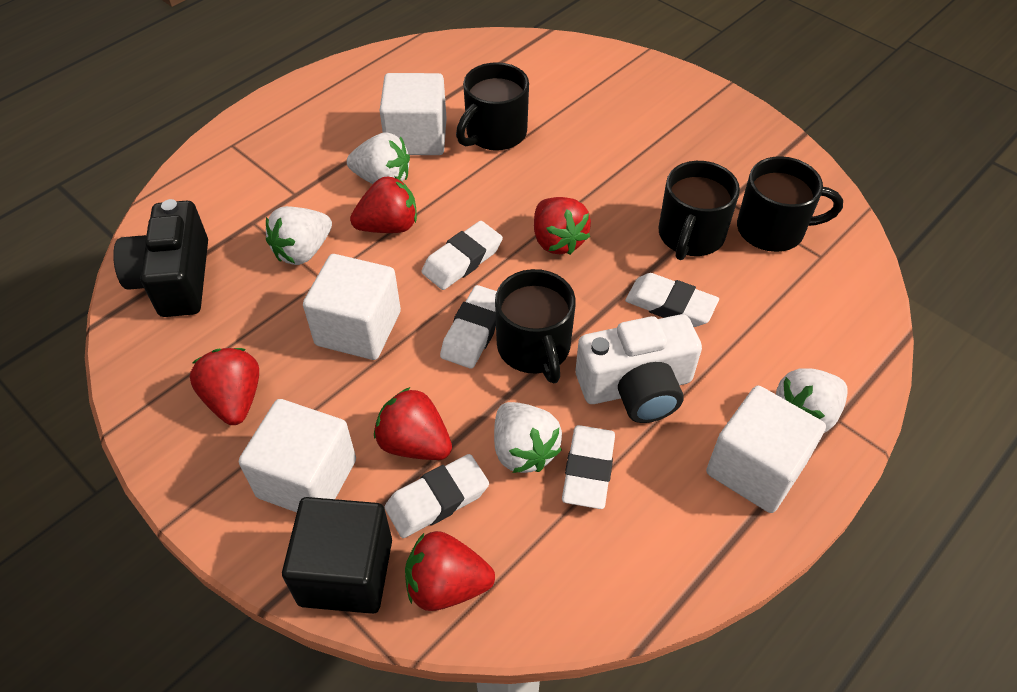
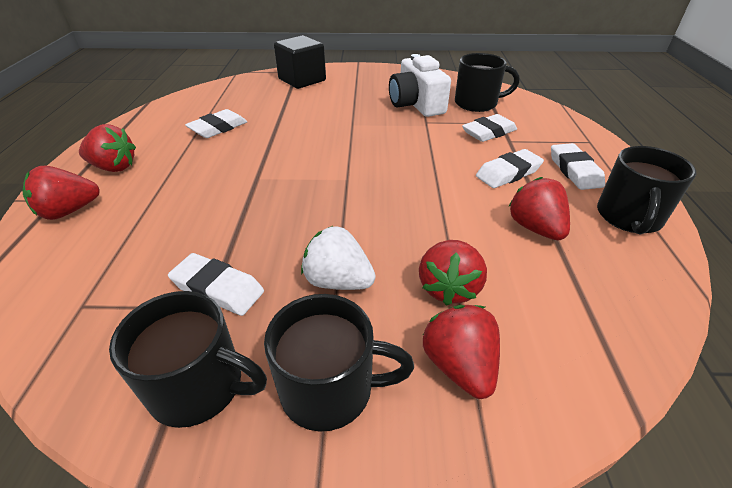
black camera: 1 -> 0
white cube: 4 -> 0
white strawberry: 4 -> 1

